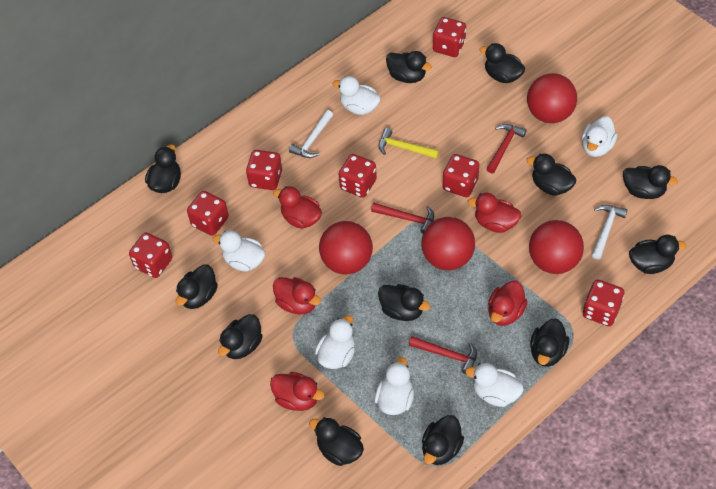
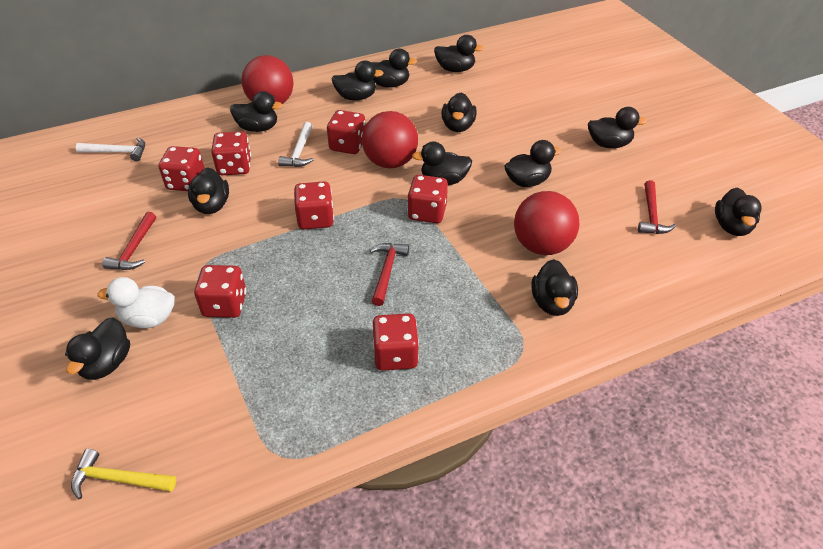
red ball: 4 -> 3
red duck: 5 -> 0
white duck: 6 -> 1

